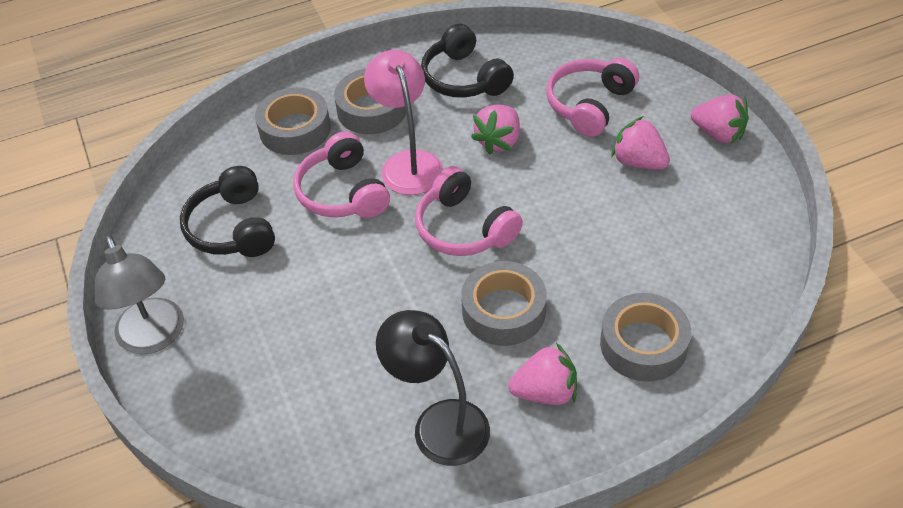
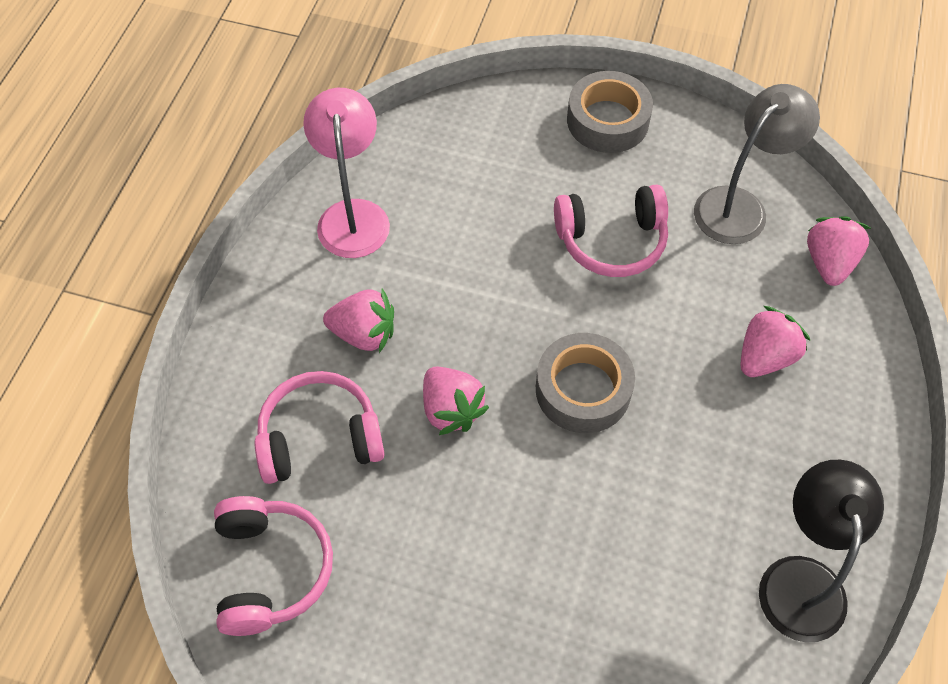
black headphones: 2 -> 0
grey tape: 4 -> 2

